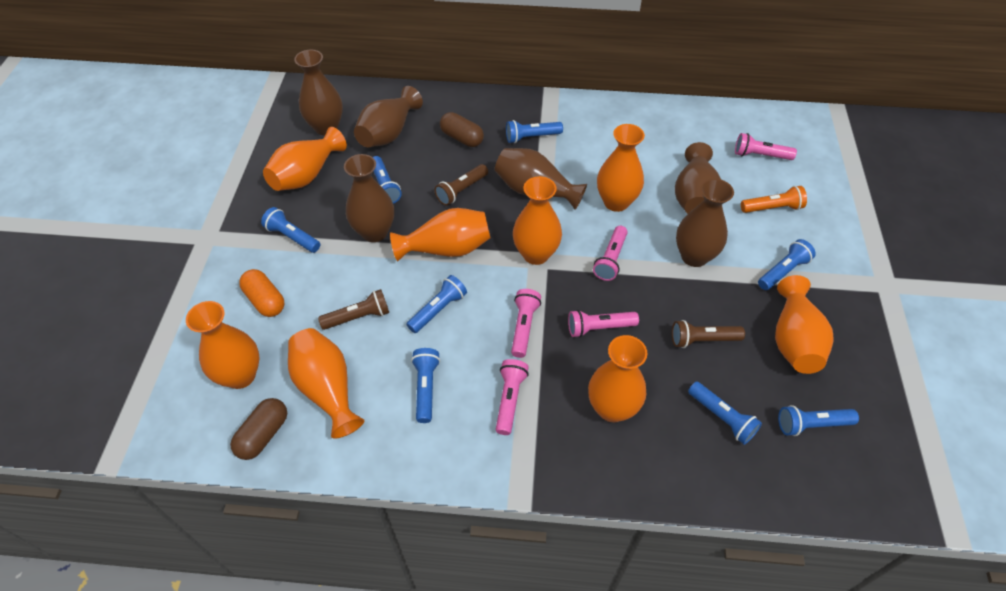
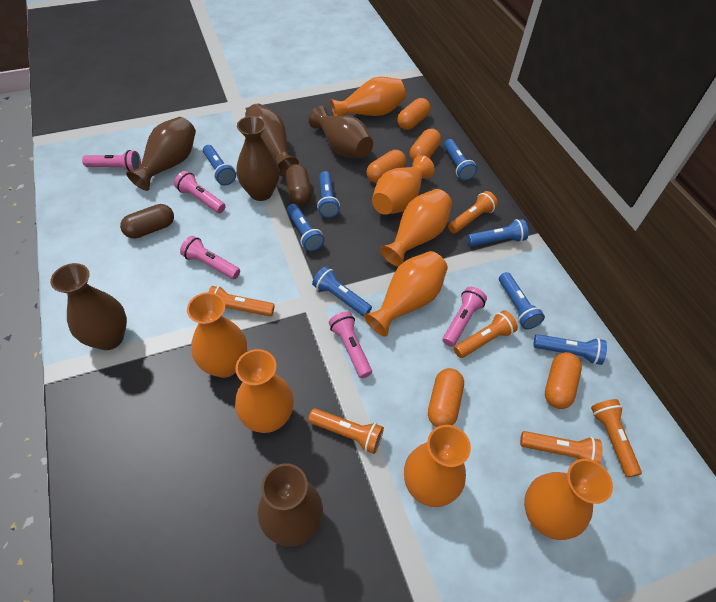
brown flashlight: 3 -> 0
orange capsule: 1 -> 5
orange flashlight: 1 -> 6

